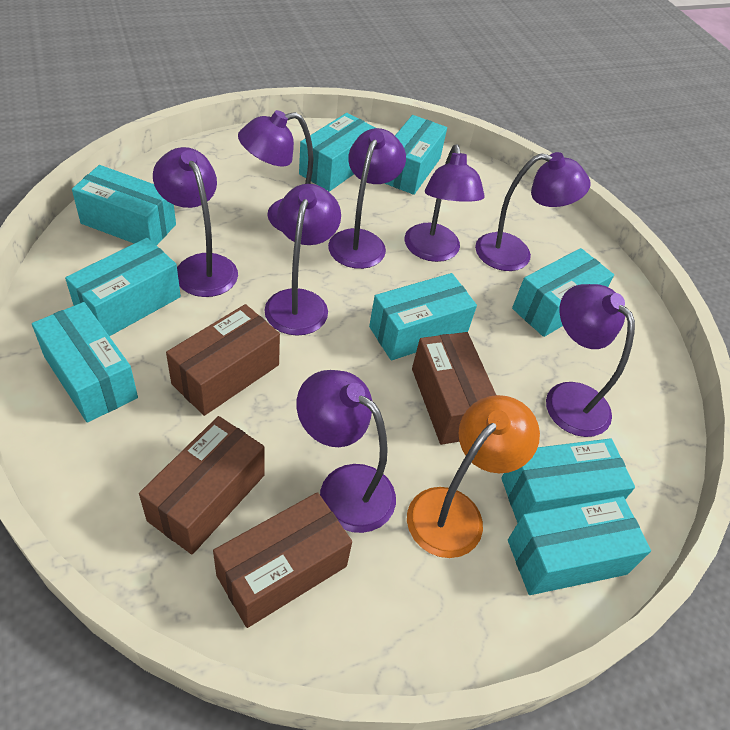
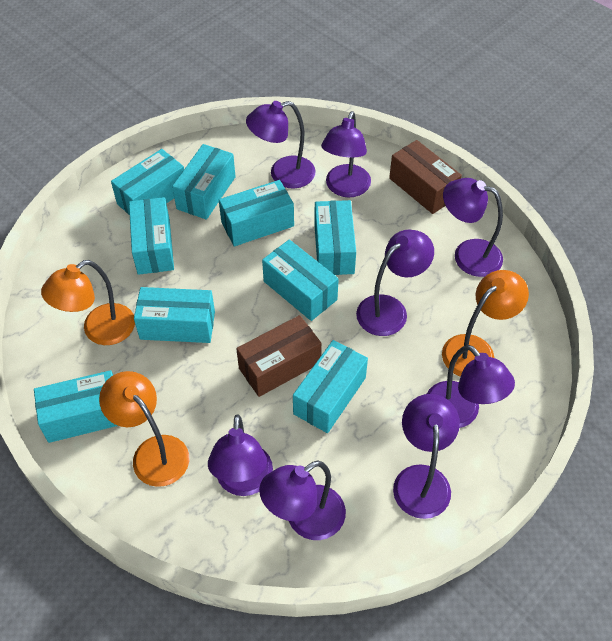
brown box: 4 -> 2
orange lamp: 1 -> 3

